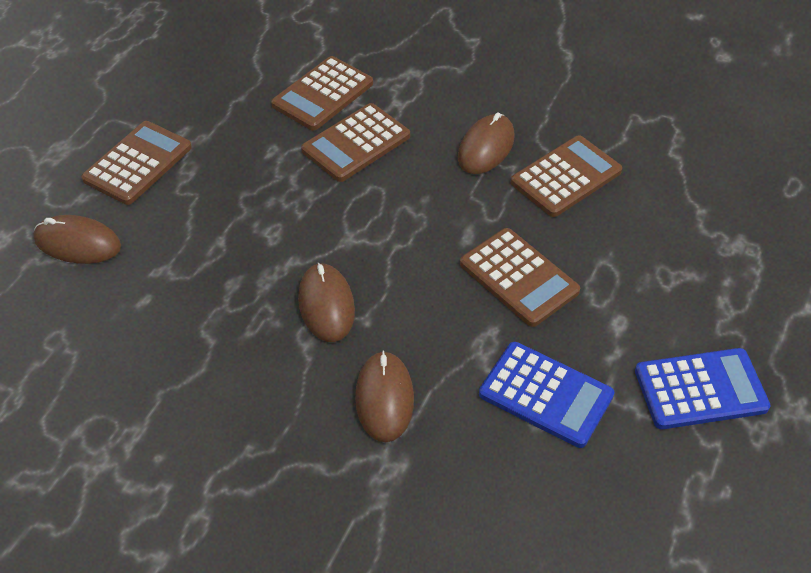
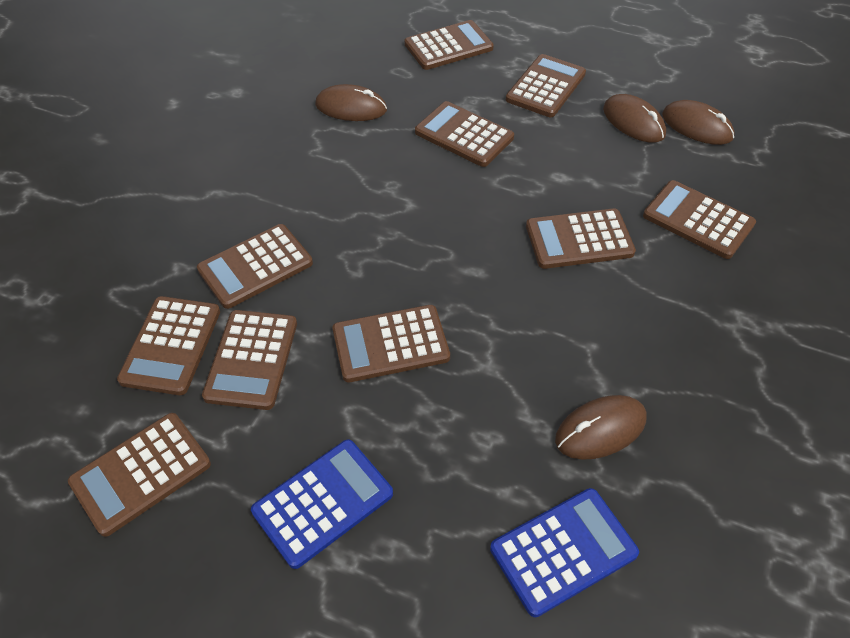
brown calculator: 5 -> 10

